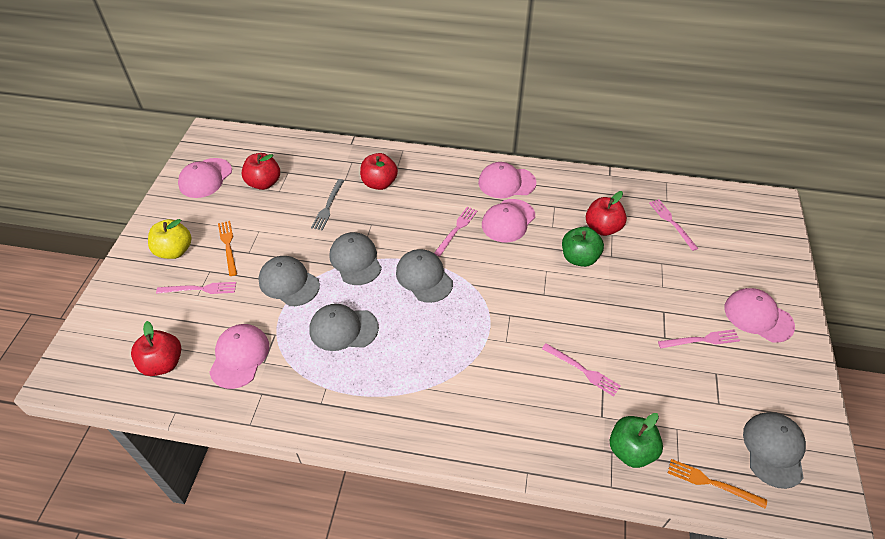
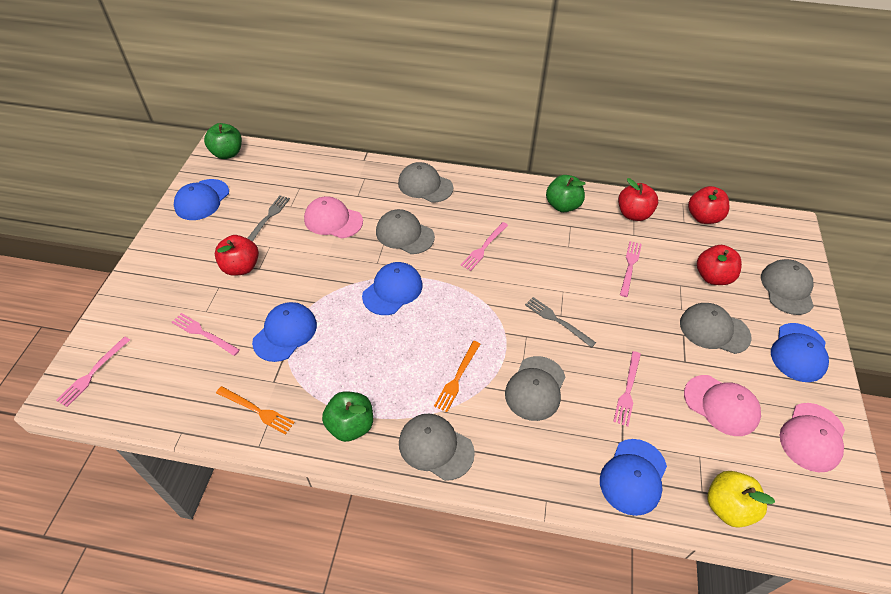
blue cap: 0 -> 5
green apple: 2 -> 3
grey cap: 5 -> 6
grey fork: 1 -> 2
pink cap: 5 -> 3

